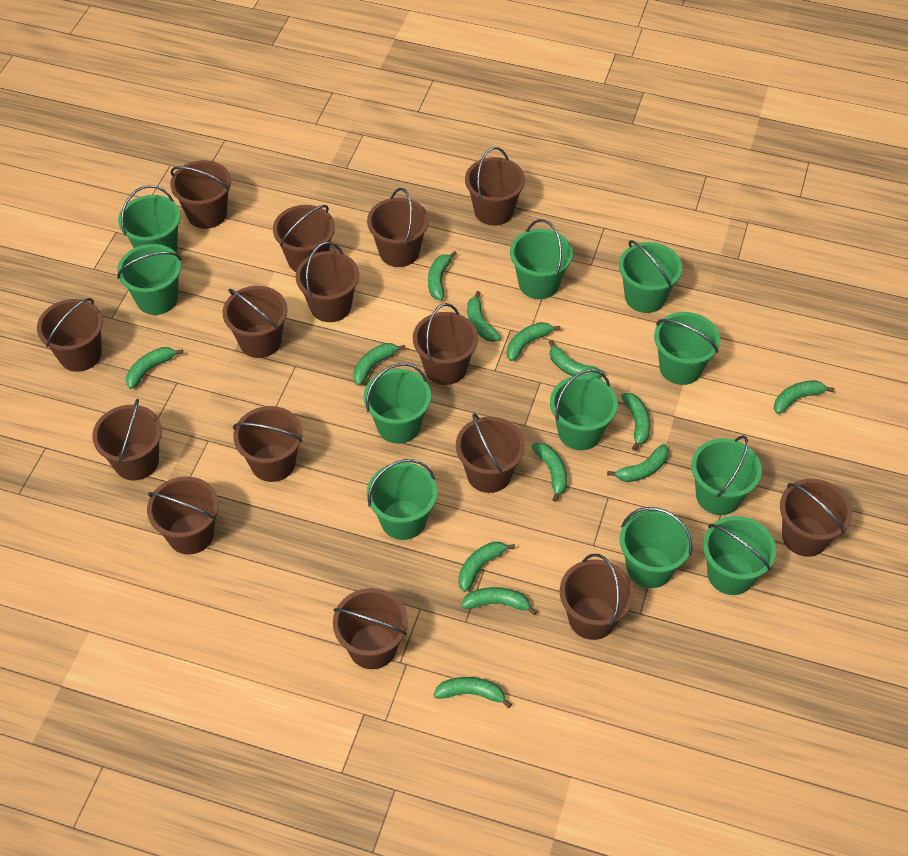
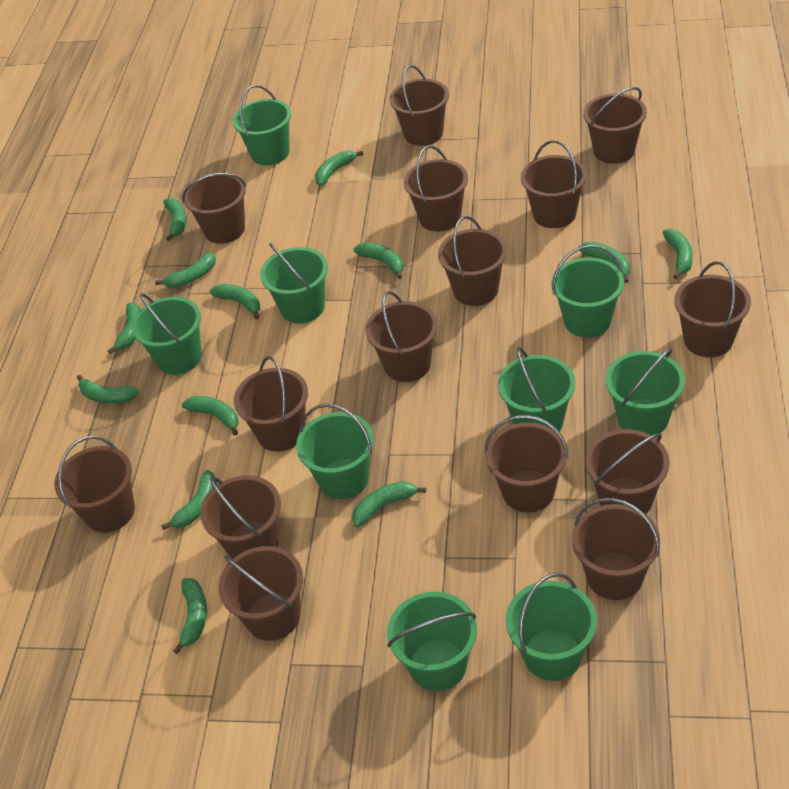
green bucket: 11 -> 9

